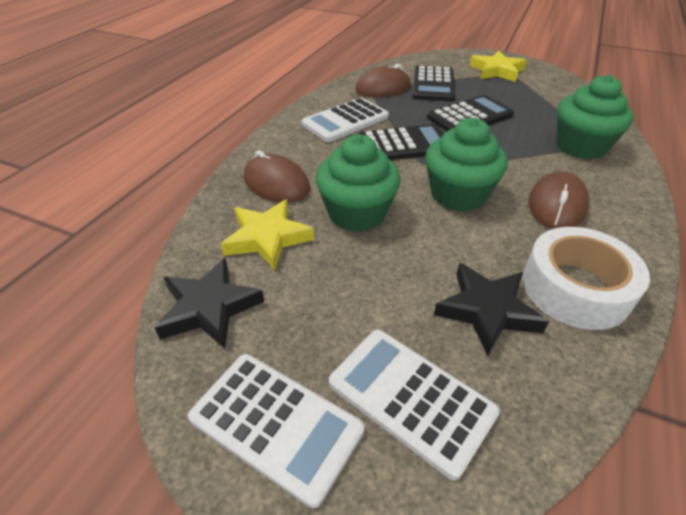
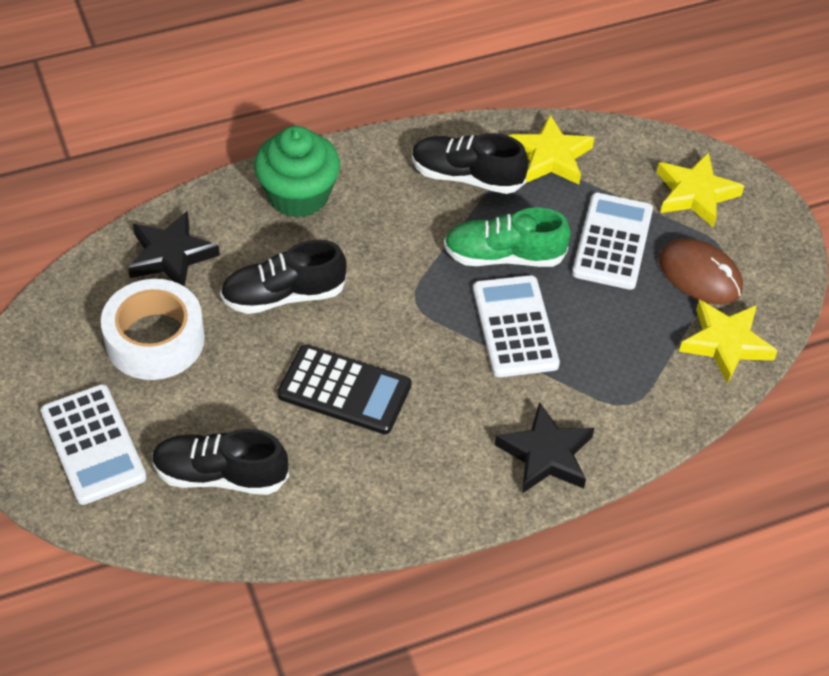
black calculator: 3 -> 1
black shoe: 0 -> 3
brown mouse: 3 -> 1
green cupcake: 3 -> 1
green shoe: 0 -> 1
yellow star: 2 -> 3

